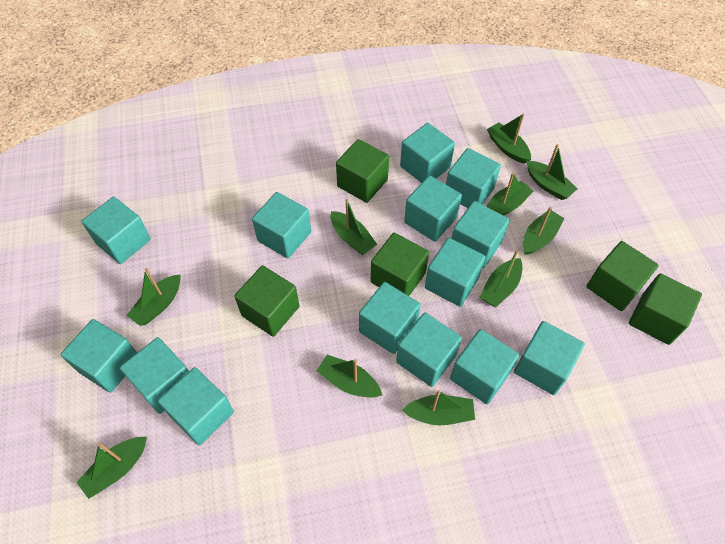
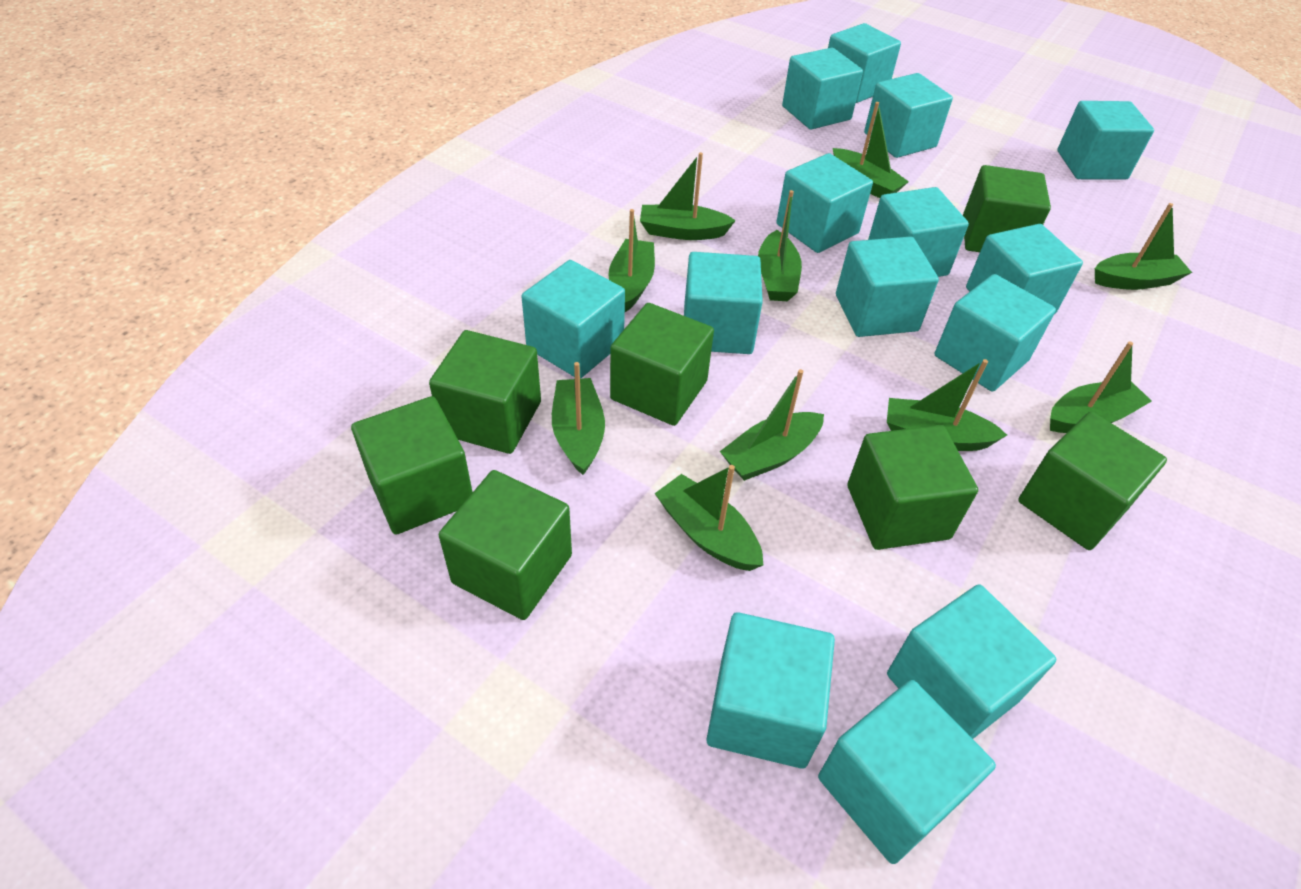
green cube: 5 -> 7

